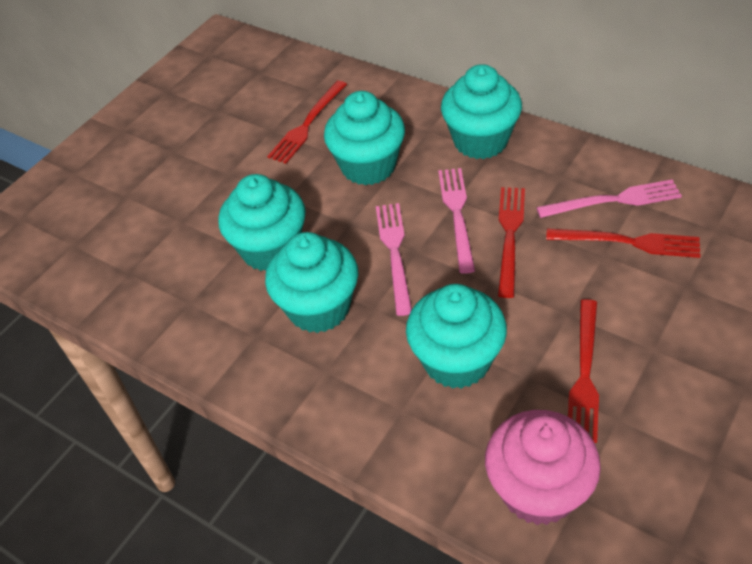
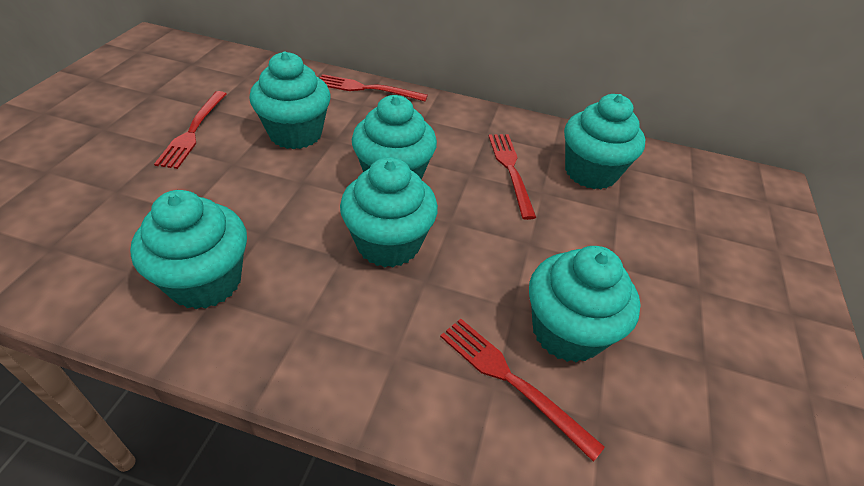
pink cupcake: 1 -> 0
pink fork: 3 -> 0
turquoise cupcake: 5 -> 6

